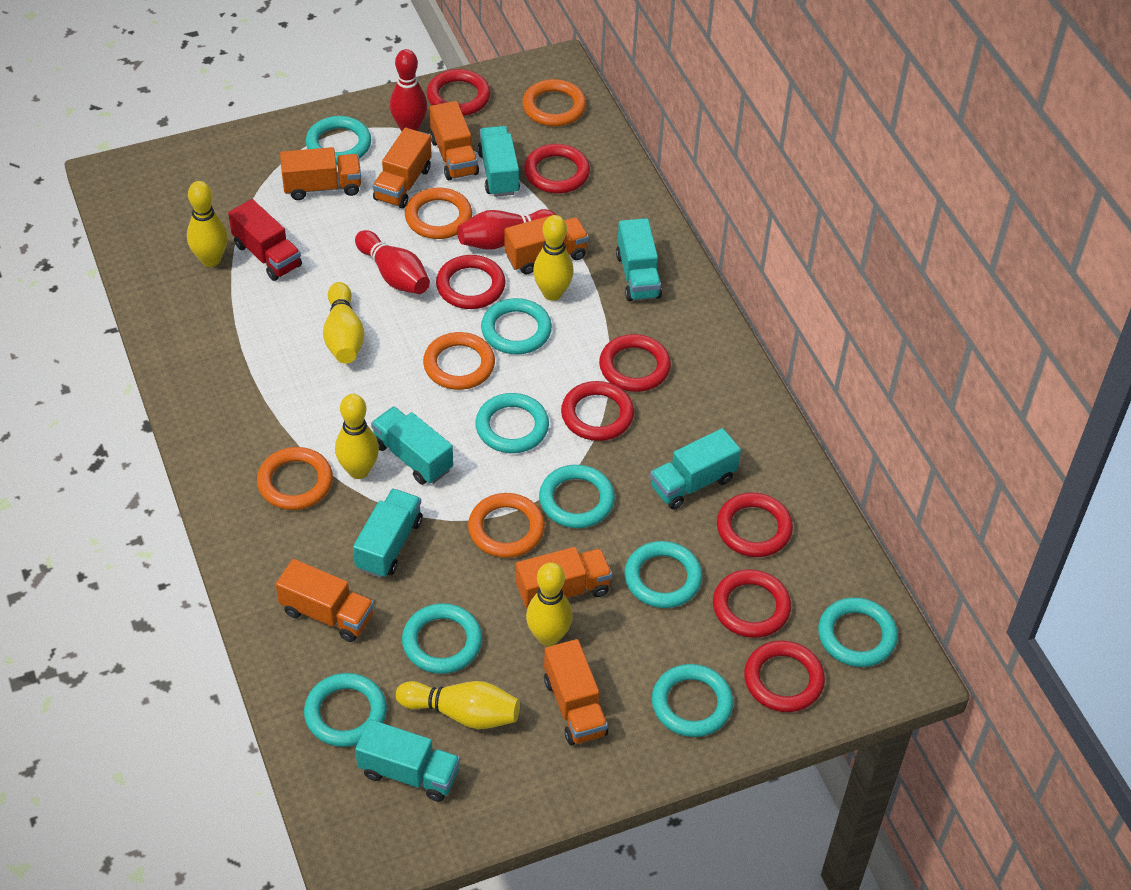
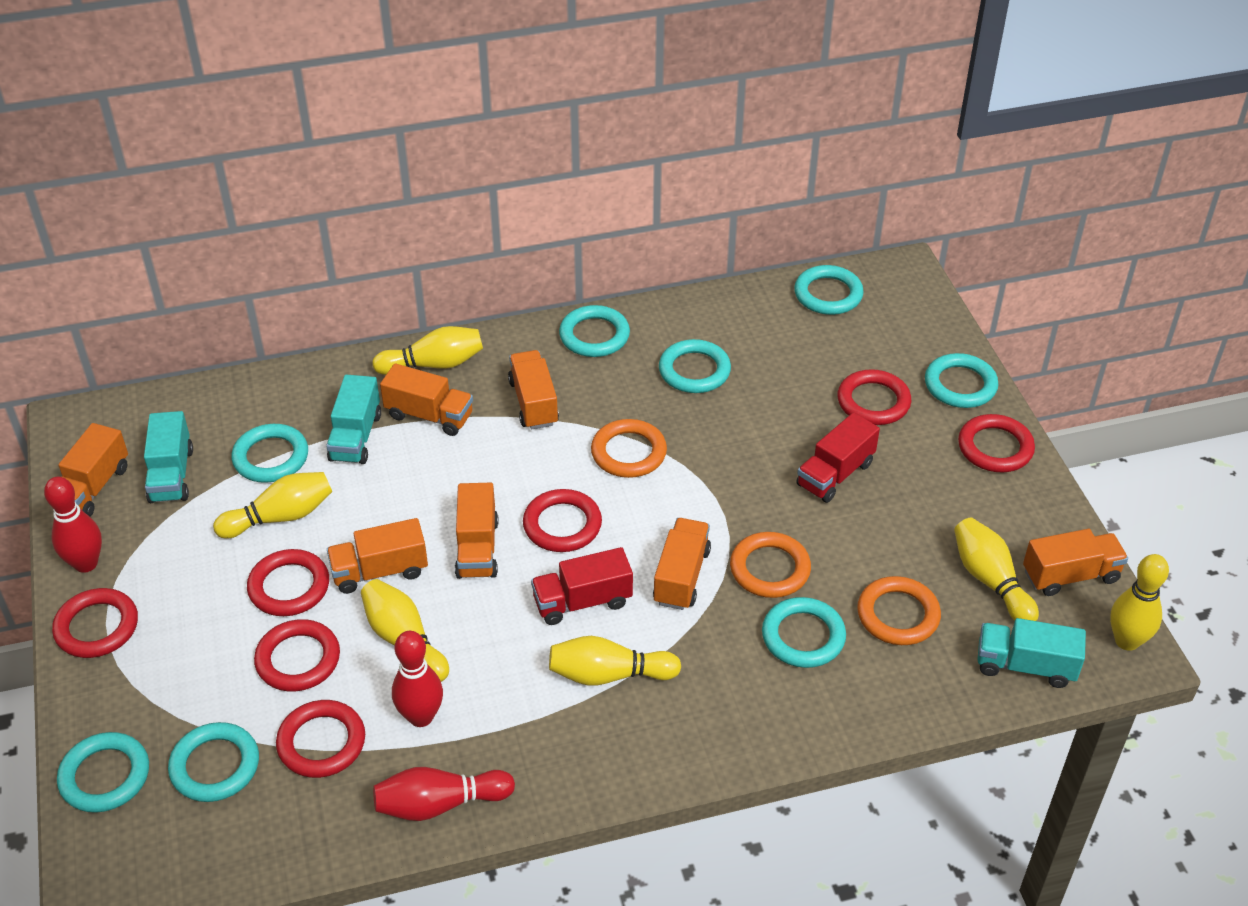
orange ring: 5 -> 3
red ring: 8 -> 7
red truck: 1 -> 2
turquoise ring: 9 -> 8
turquoise truck: 6 -> 3

